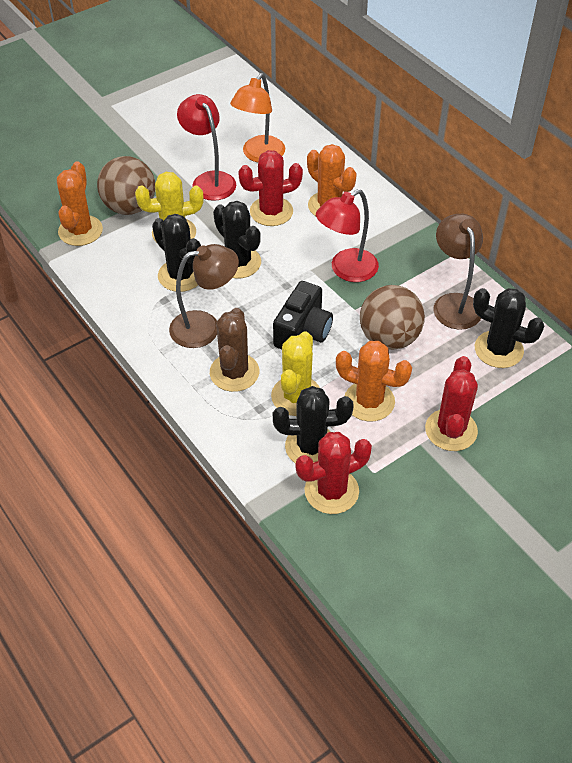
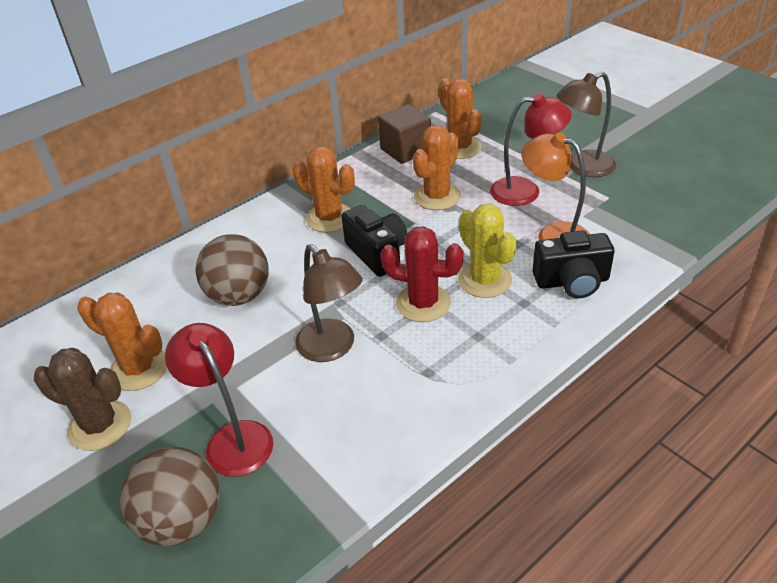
black cactus: 4 -> 0
black camera: 1 -> 2
brown cube: 0 -> 1
orange cactus: 3 -> 4
red cactus: 3 -> 1
yellow cactus: 2 -> 1

